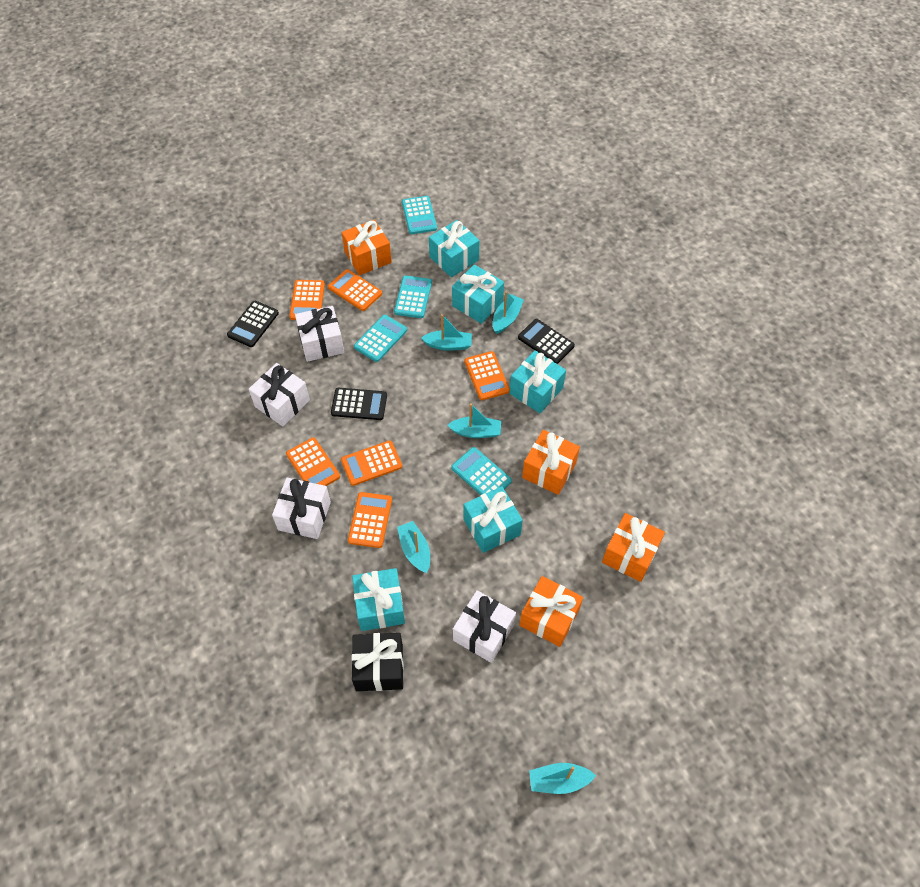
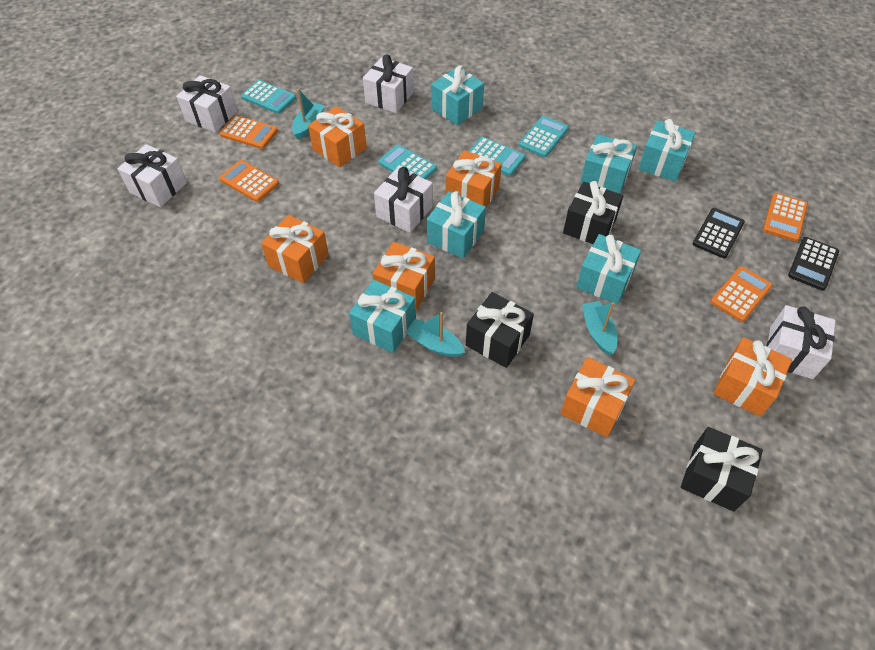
black calculator: 3 -> 2
black gift: 1 -> 3
orange calculator: 6 -> 4
orange gift: 4 -> 6
turquoise boat: 5 -> 3
turquoise gift: 5 -> 6
white gift: 4 -> 5

